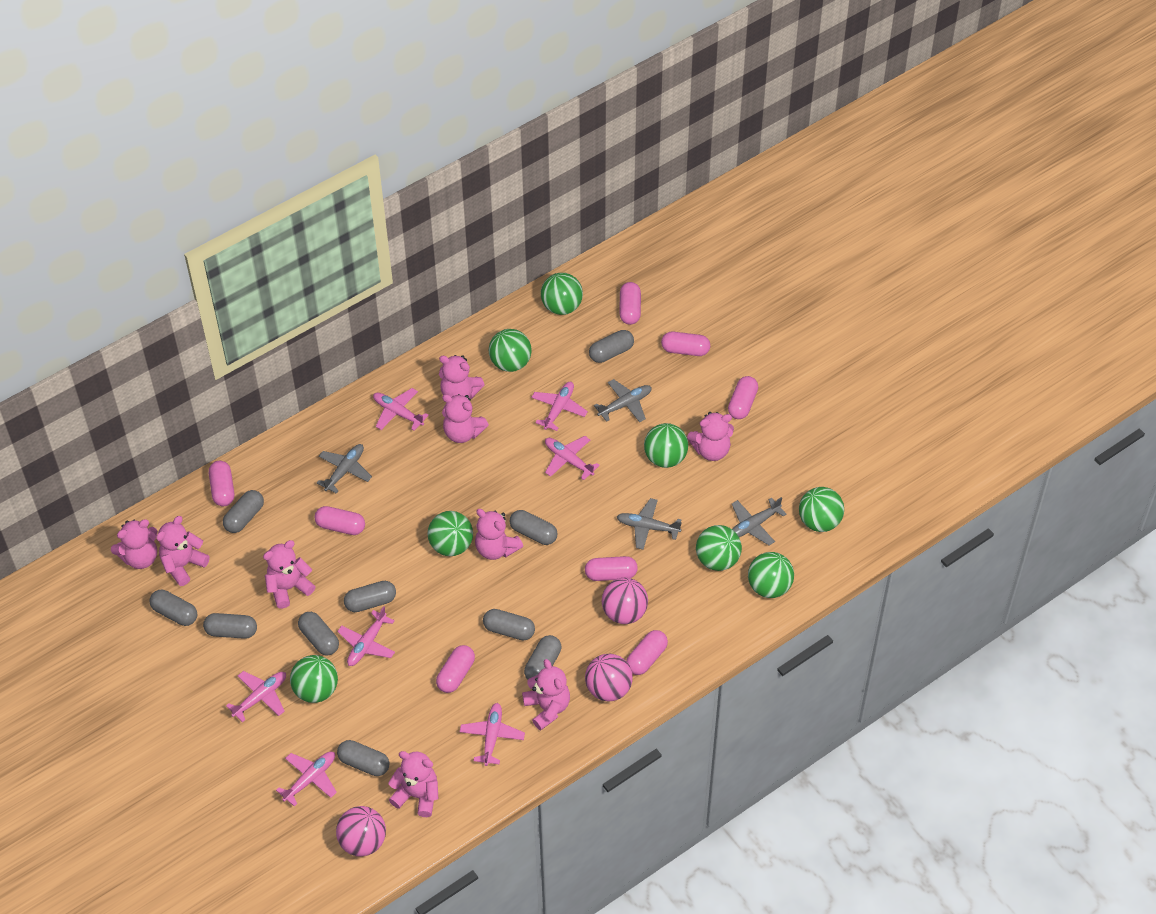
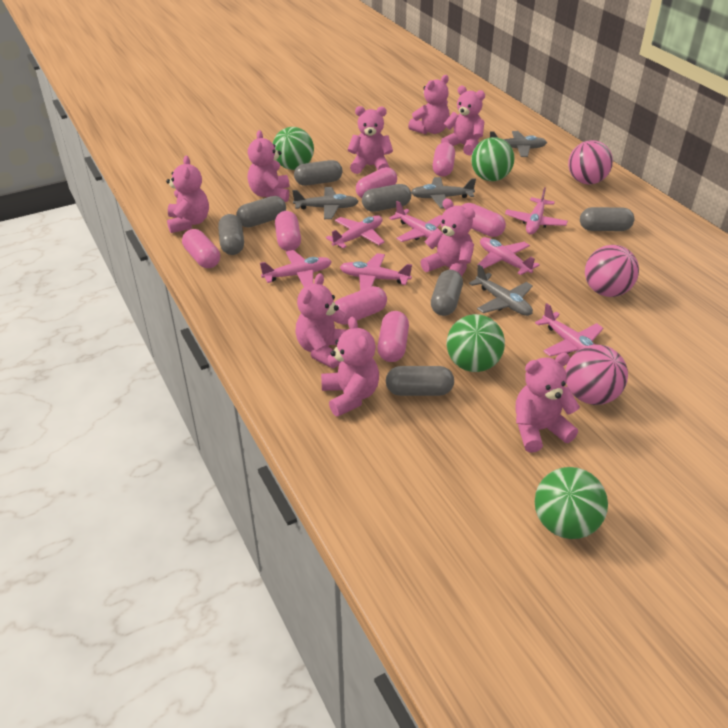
green ball: 8 -> 4
grey capsule: 10 -> 7
pink capsule: 8 -> 7

